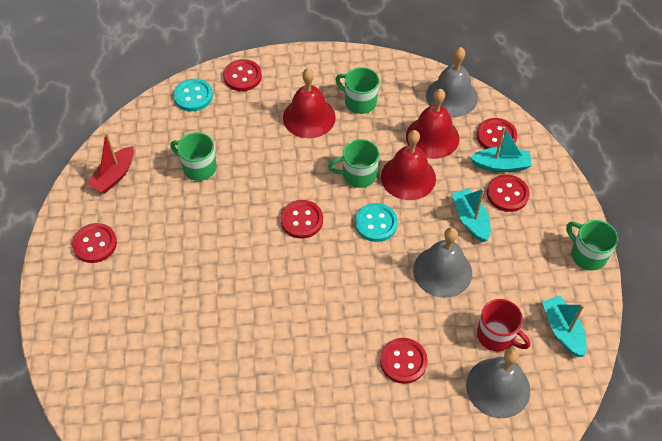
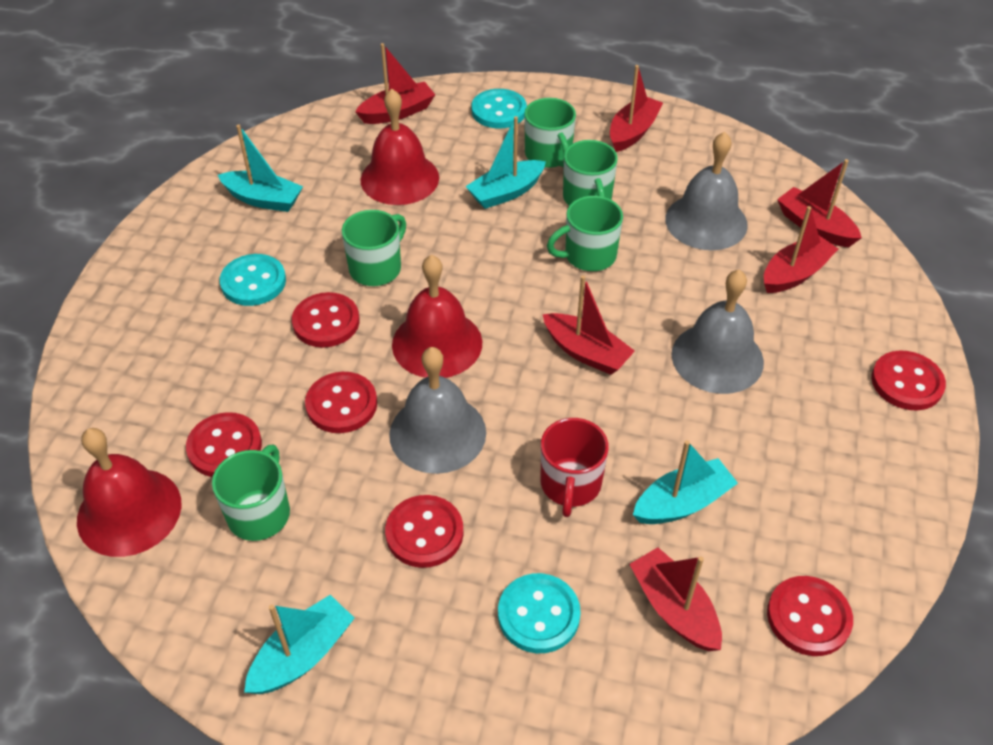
green mug: 4 -> 5
red boat: 1 -> 6
turquoise boat: 3 -> 4
turquoise button: 2 -> 3

